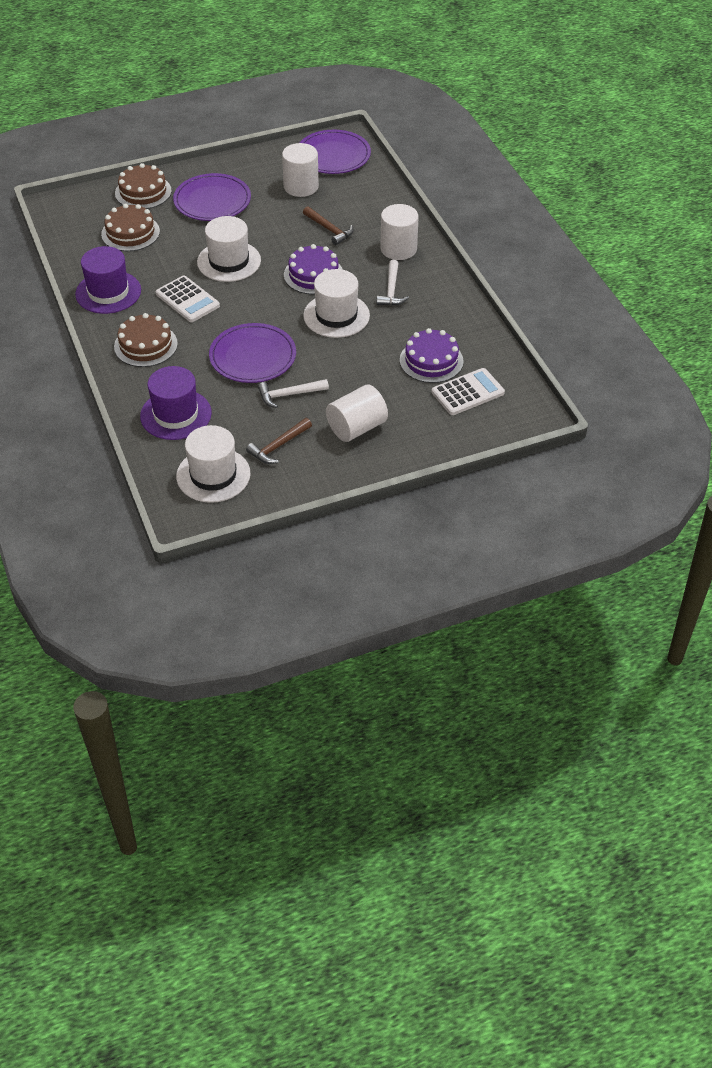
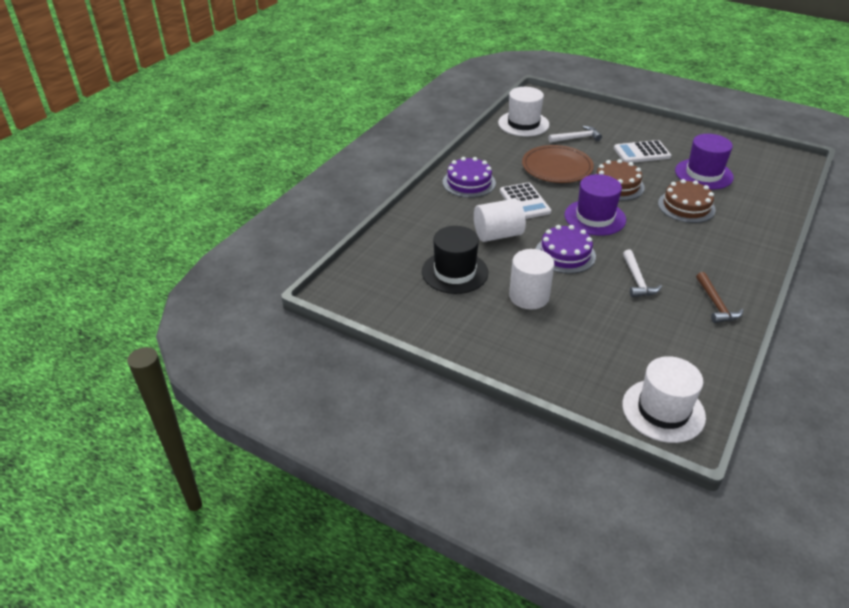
black hat: 0 -> 1
brown cake: 3 -> 2
brown hammer: 2 -> 1
brown plate: 0 -> 1
purple plate: 3 -> 0
white cylinder: 3 -> 2
white hat: 3 -> 2

